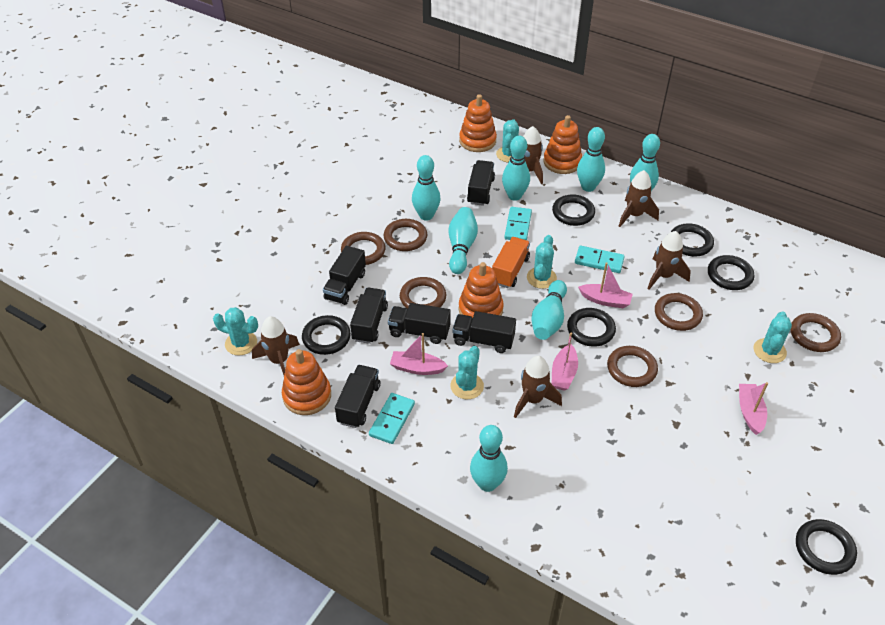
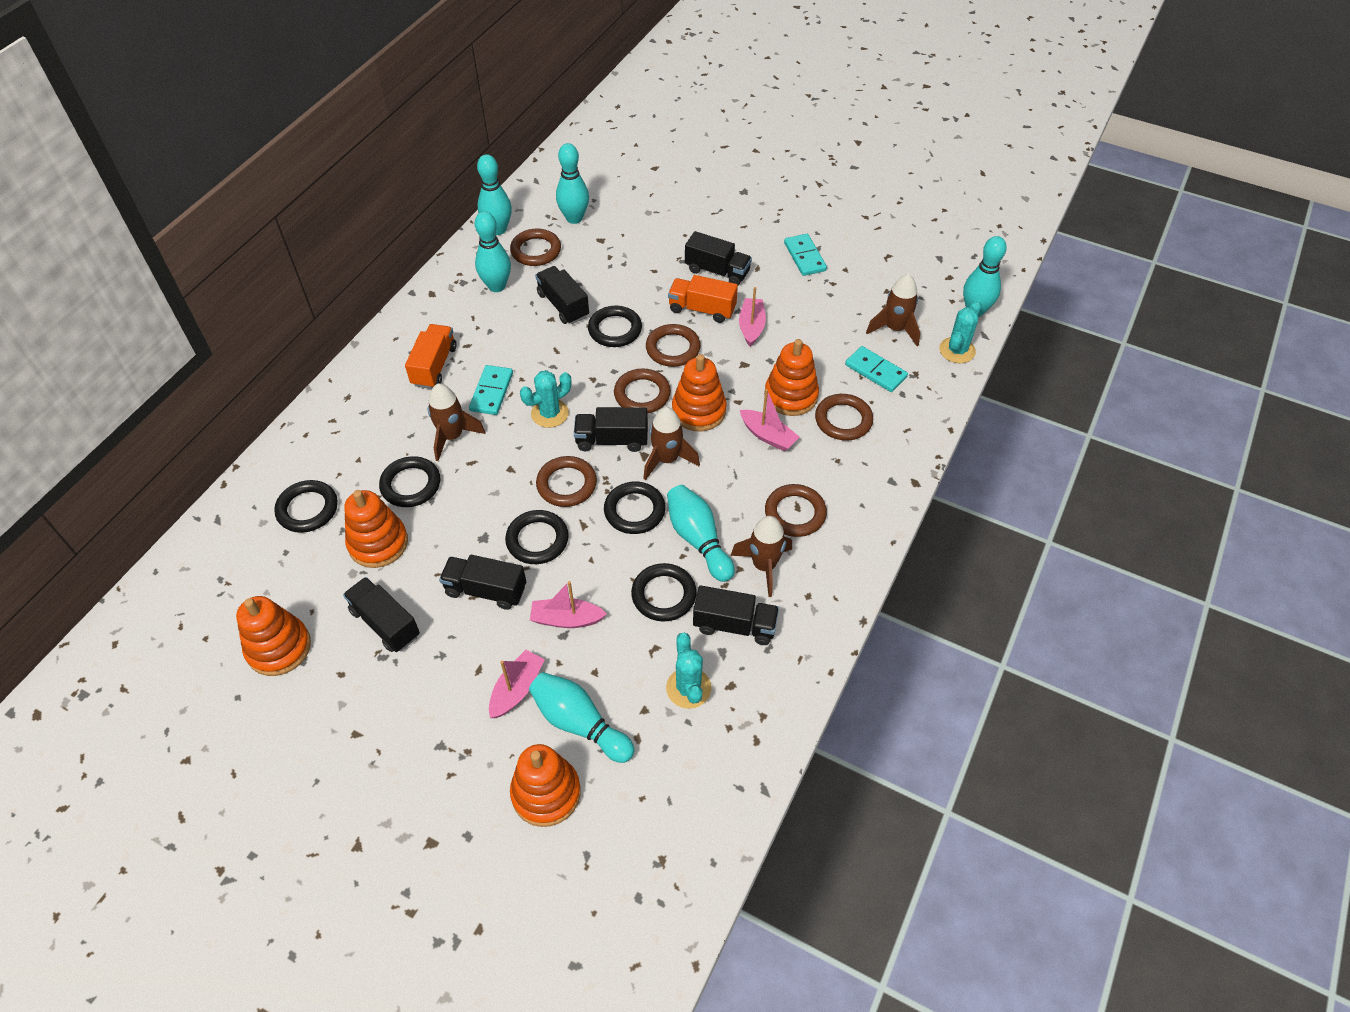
brown rocket: 5 -> 4
orange stacking toy: 4 -> 5
orange truck: 1 -> 2
turquoise bowling pin: 7 -> 6
turquoise cactus: 5 -> 3

